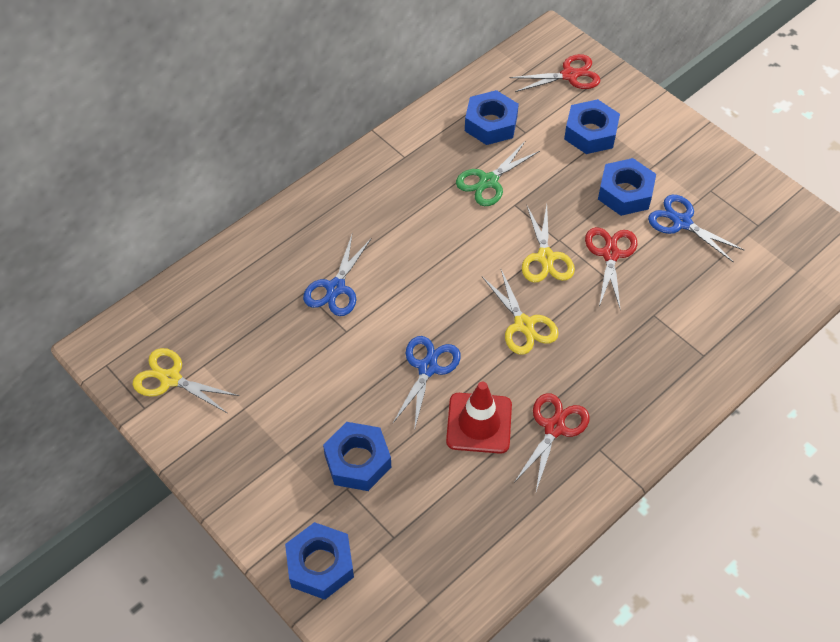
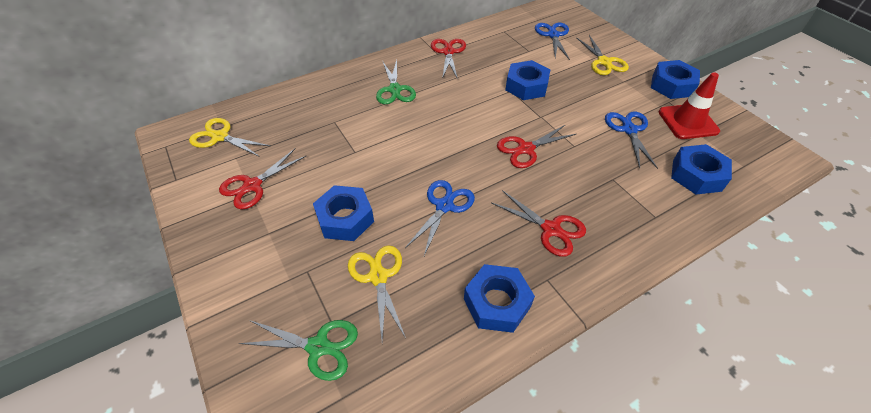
green scissors: 1 -> 2
red scissors: 3 -> 4

